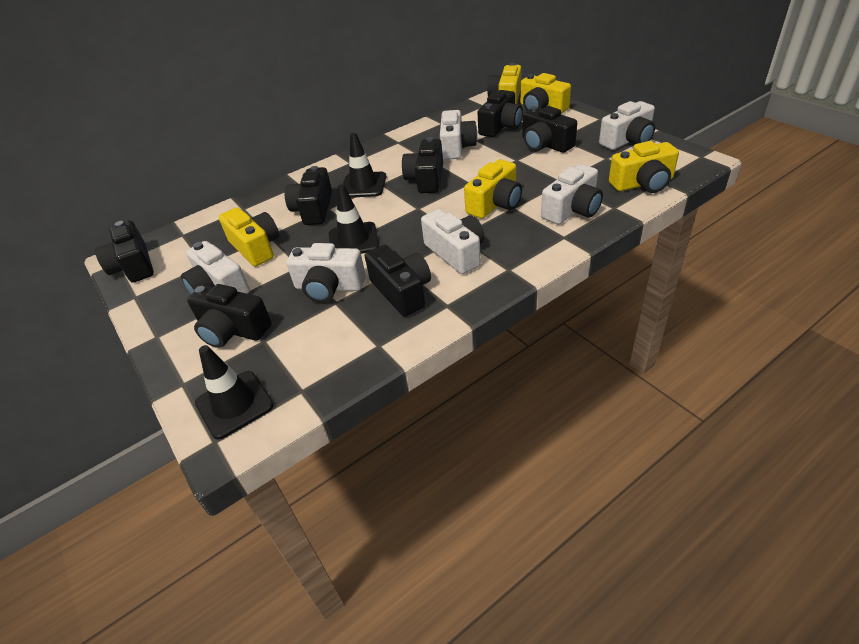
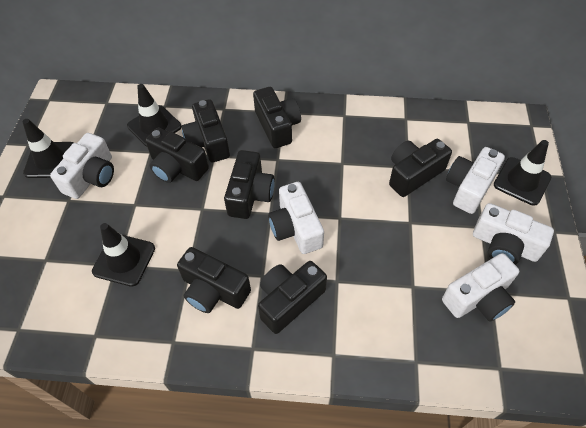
black traffic cone: 3 -> 4
white camera: 6 -> 5
yellow camera: 5 -> 0

